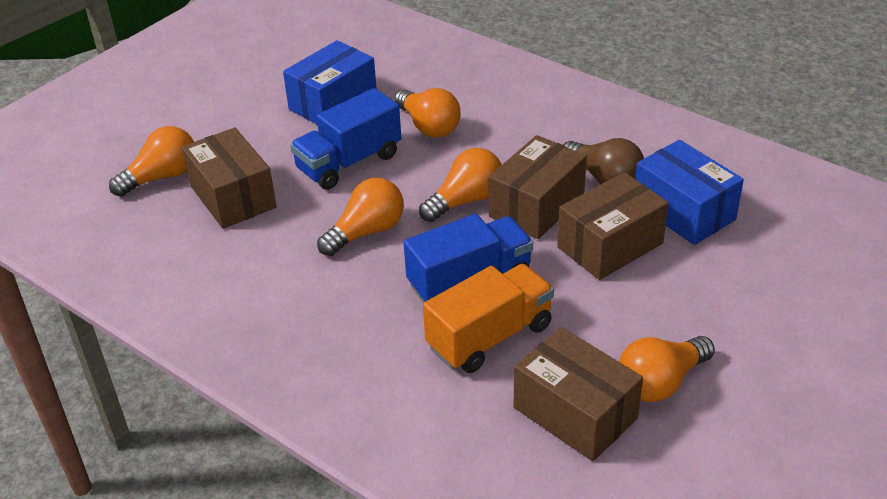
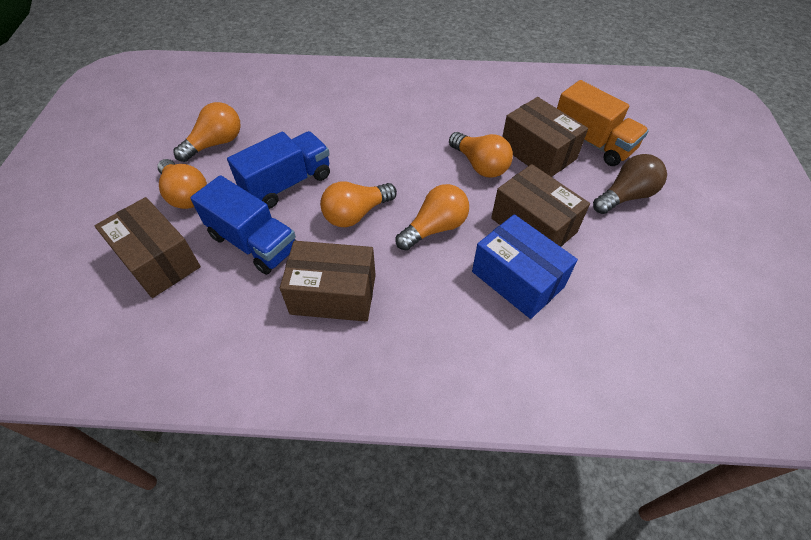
blue box: 2 -> 1

